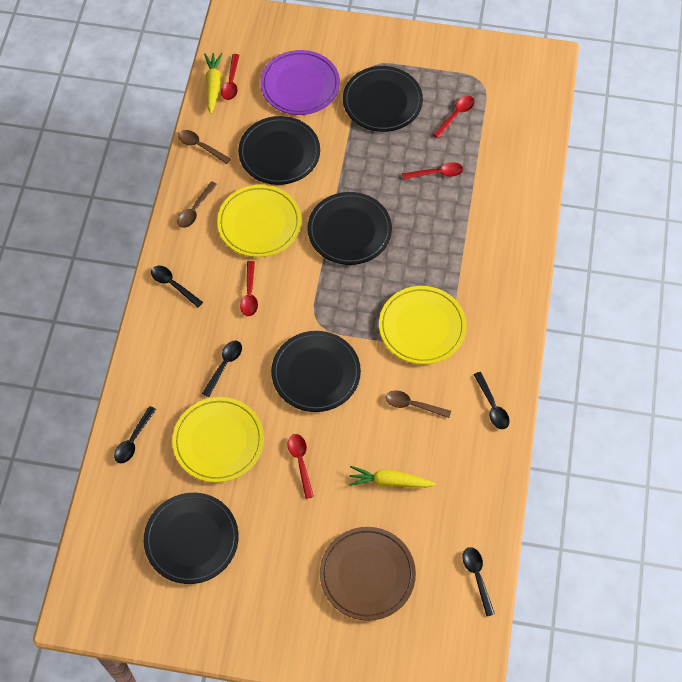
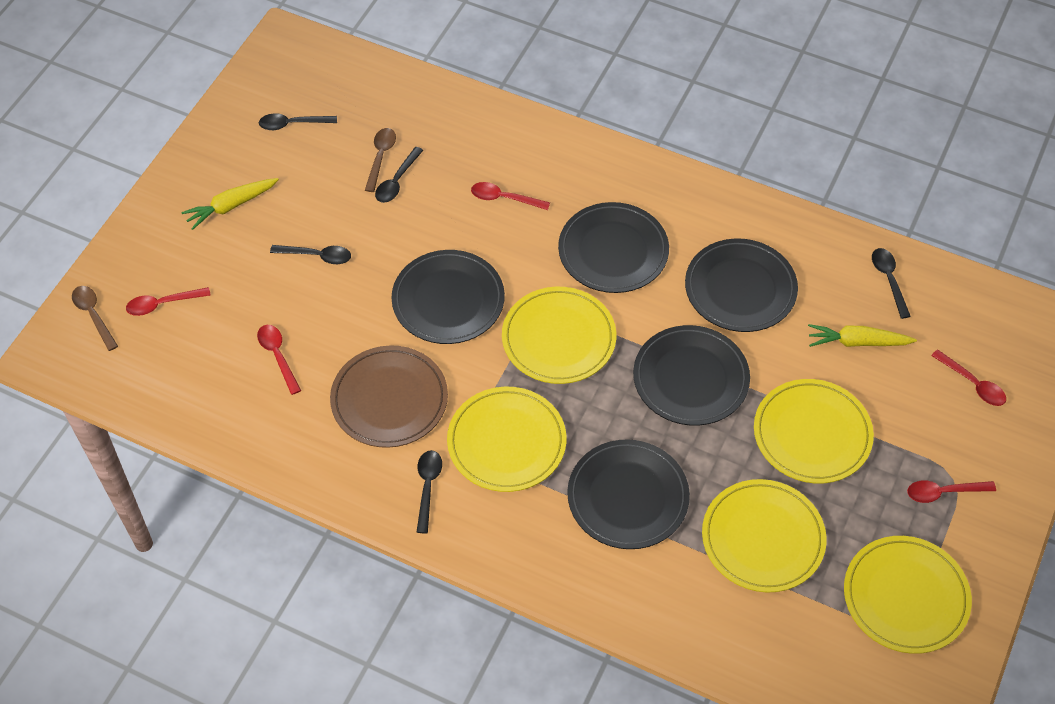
brown spoon: 3 -> 2
purple plate: 1 -> 0
yellow plate: 3 -> 5

